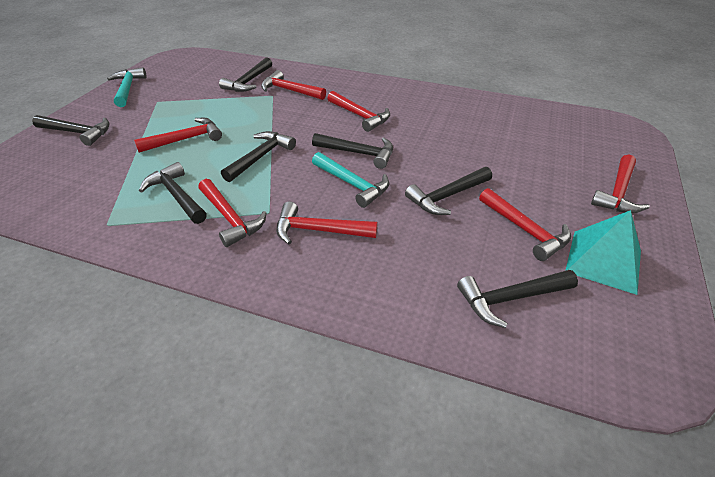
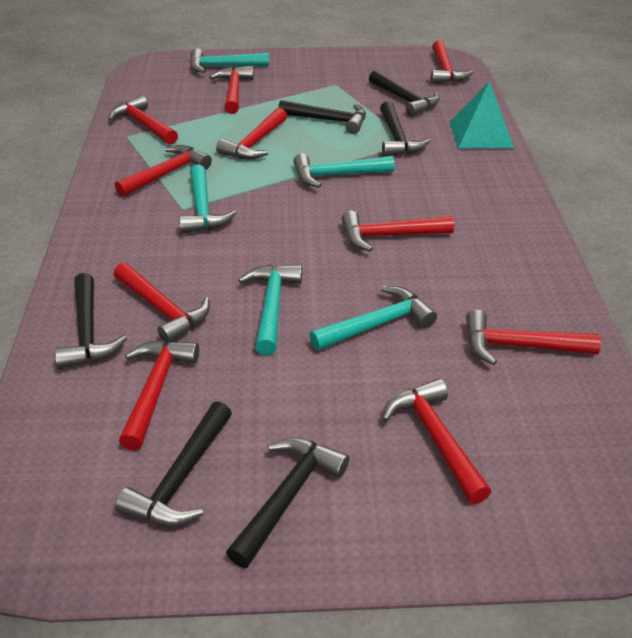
black hammer: 7 -> 6
red hammer: 7 -> 10
turquoise hammer: 2 -> 5

